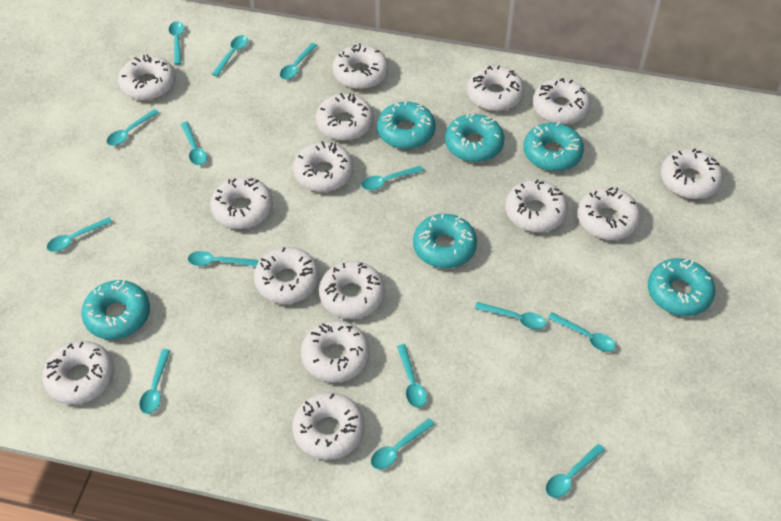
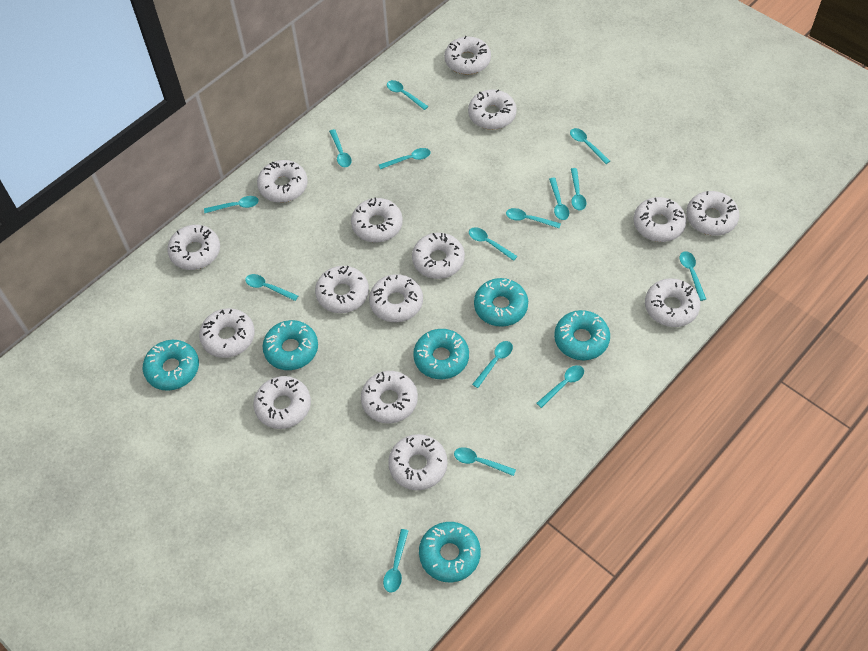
turquoise spoon: 14 -> 15

